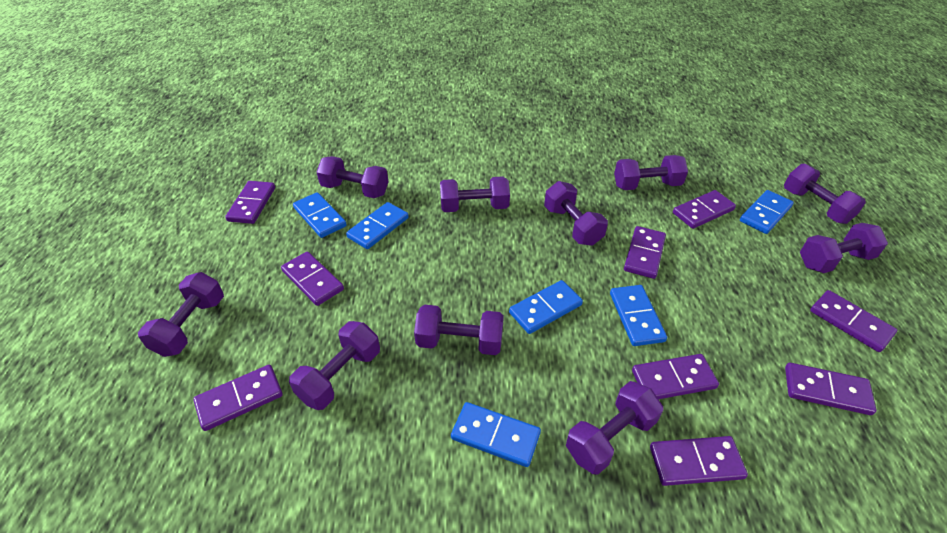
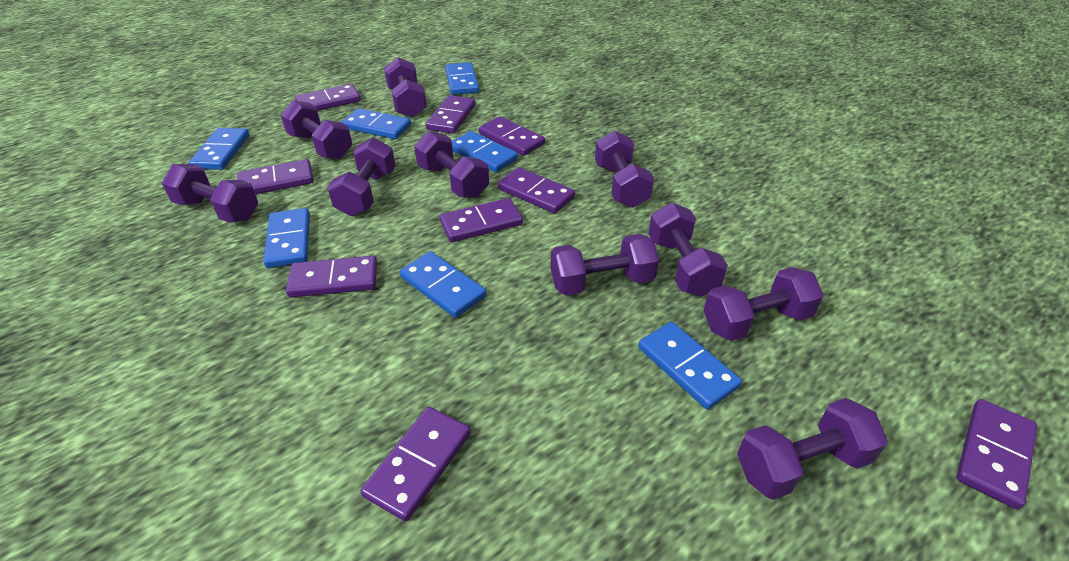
blue domino: 6 -> 7

